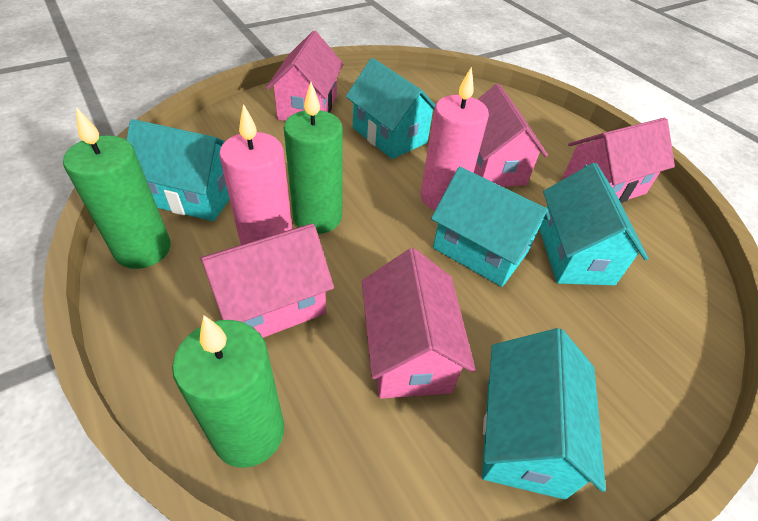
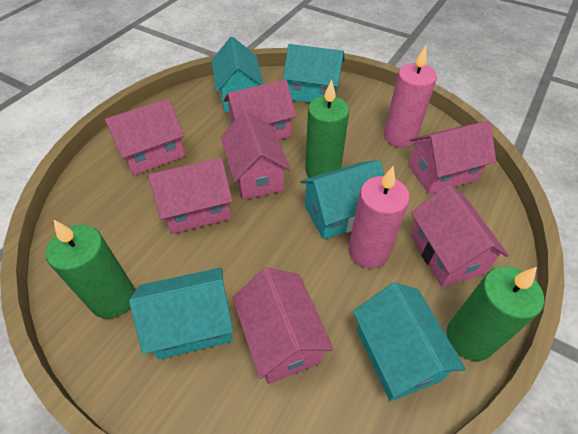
pink house: 5 -> 7

